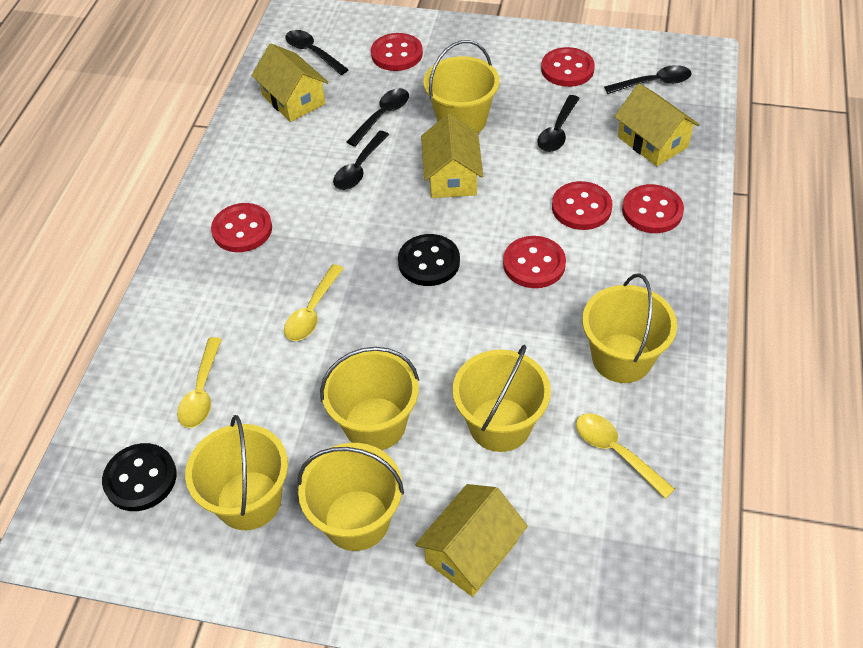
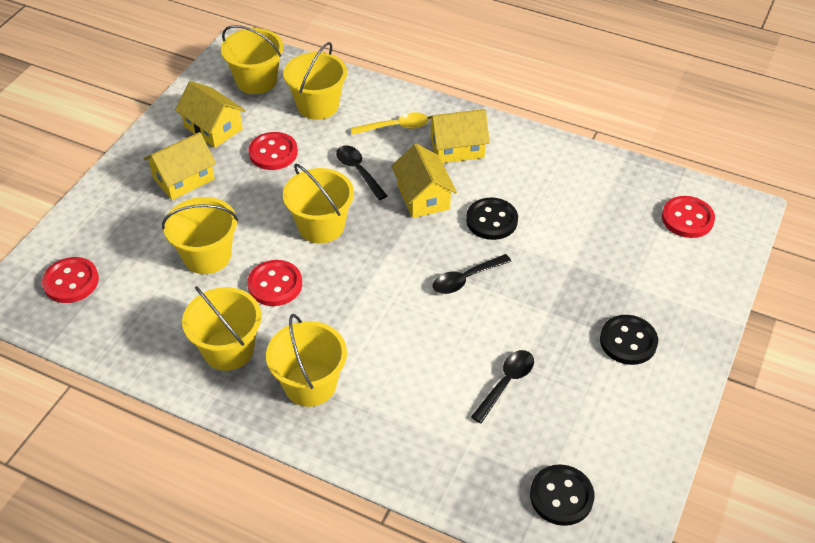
black button: 2 -> 3
black spoon: 5 -> 3
red button: 6 -> 4
yellow spoon: 3 -> 1

